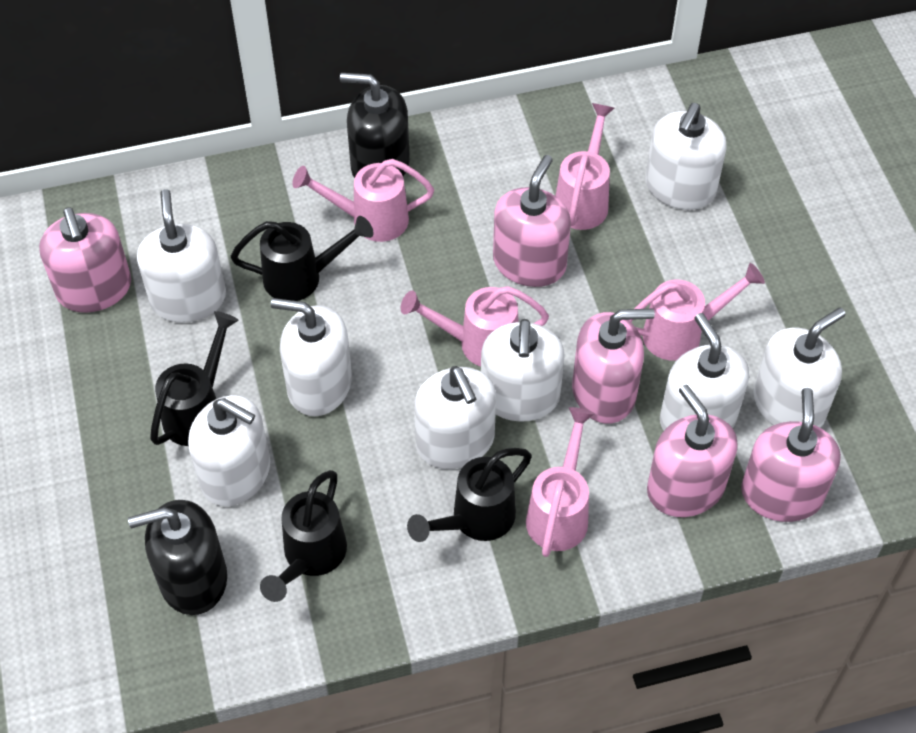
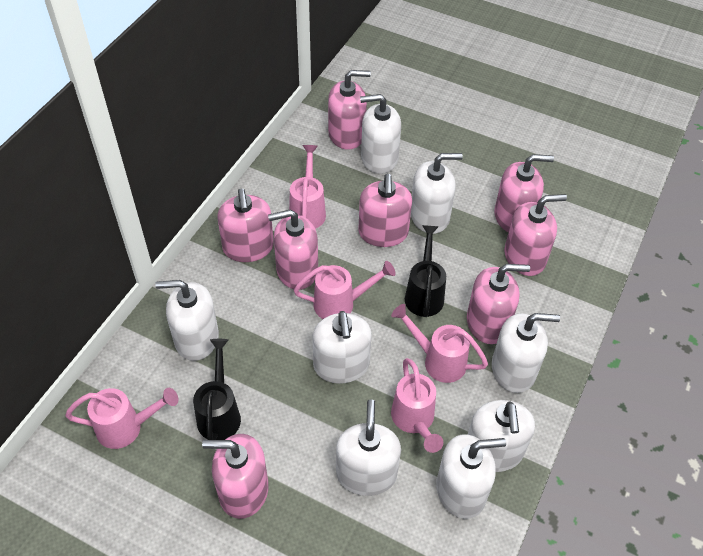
black soap dispenser: 2 -> 0
black watering can: 4 -> 2
pink soap dispenser: 5 -> 8

